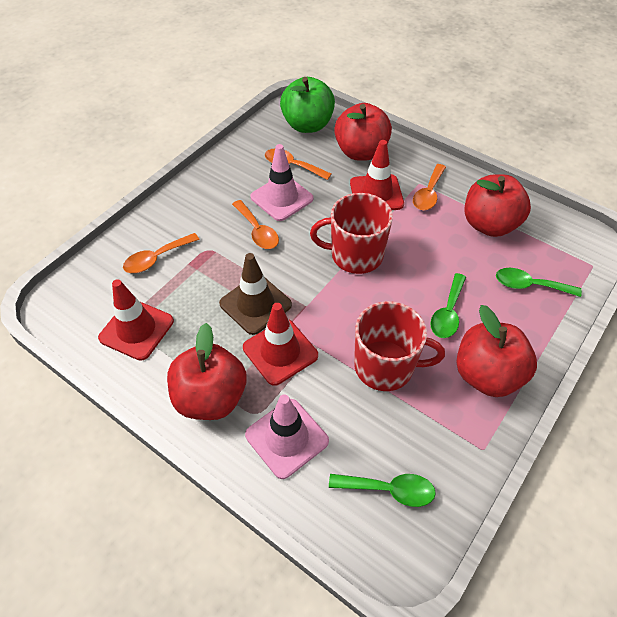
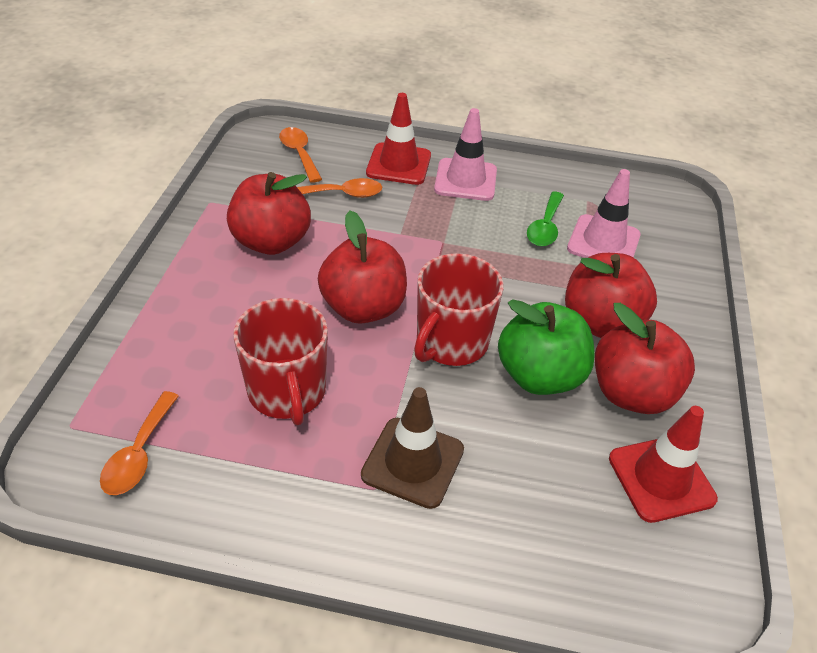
green spoon: 3 -> 1
orange spoon: 4 -> 3
red traffic cone: 3 -> 2

